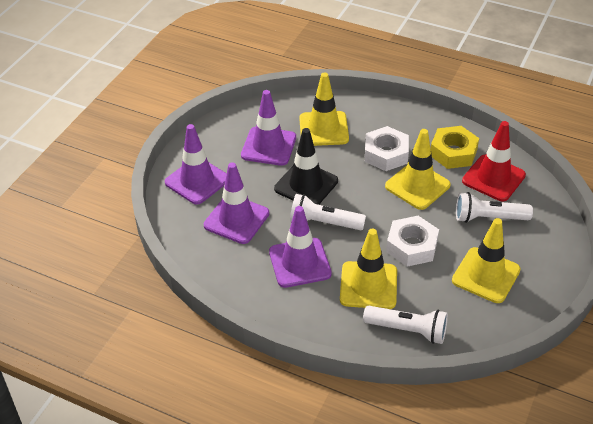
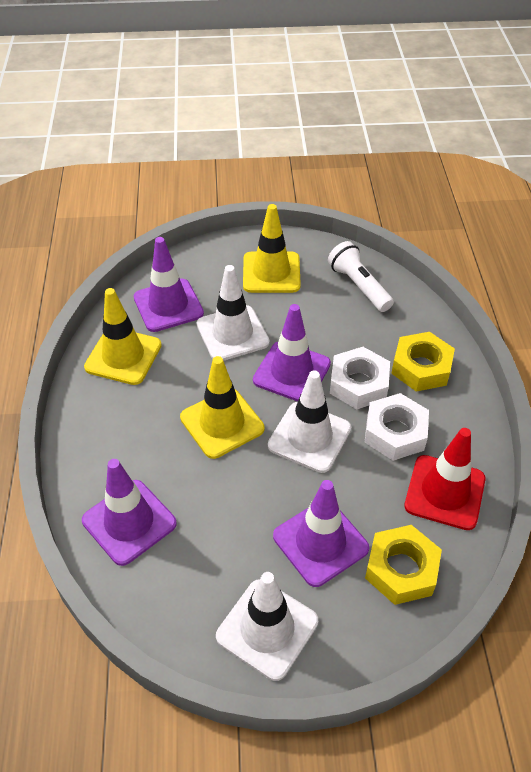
black traffic cone: 1 -> 0
white flashlight: 3 -> 1
white traffic cone: 0 -> 3
yellow nut: 1 -> 2
yellow traffic cone: 4 -> 3

